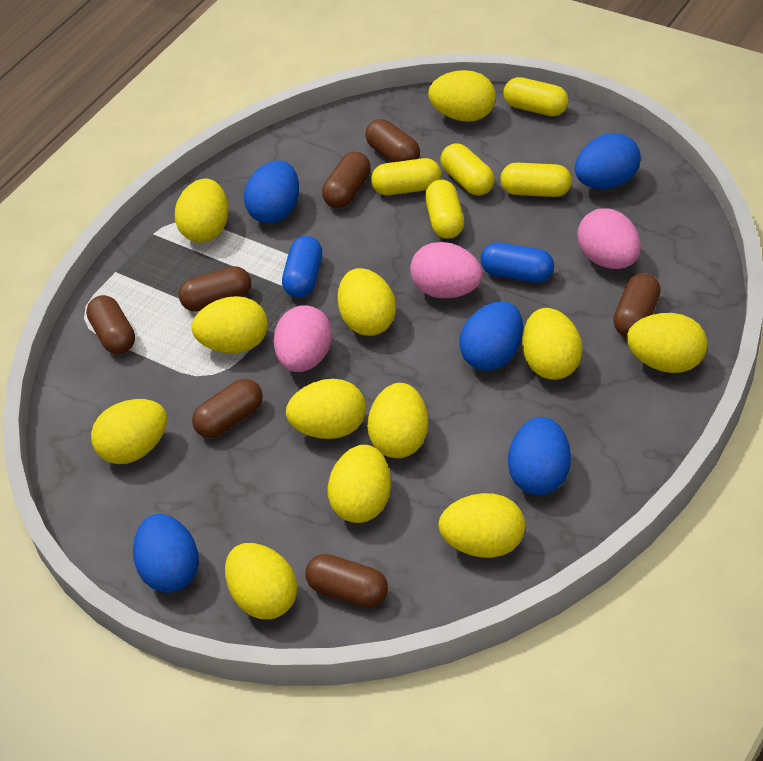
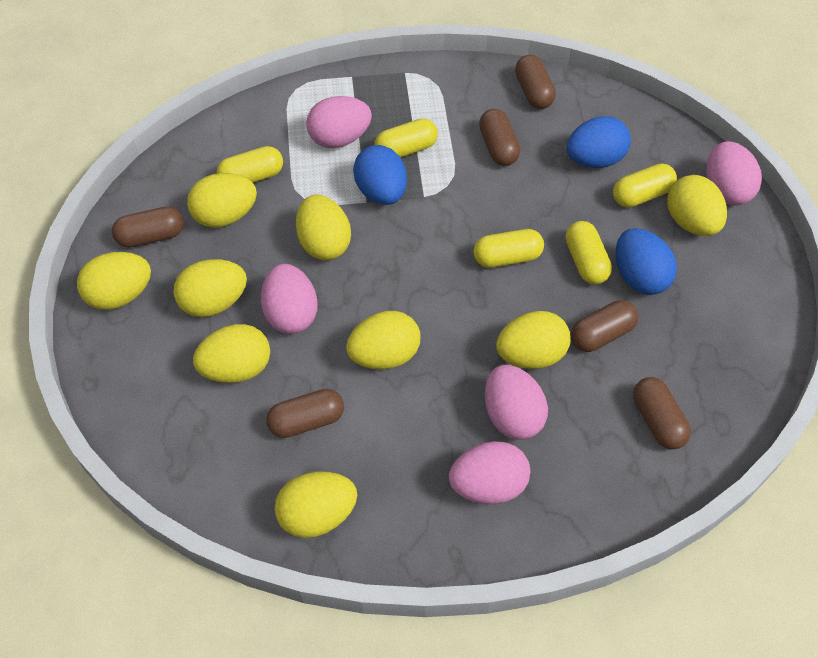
blue capsule: 2 -> 0
blue egg: 5 -> 3
brown capsule: 7 -> 6
pink egg: 3 -> 5
yellow egg: 12 -> 9

